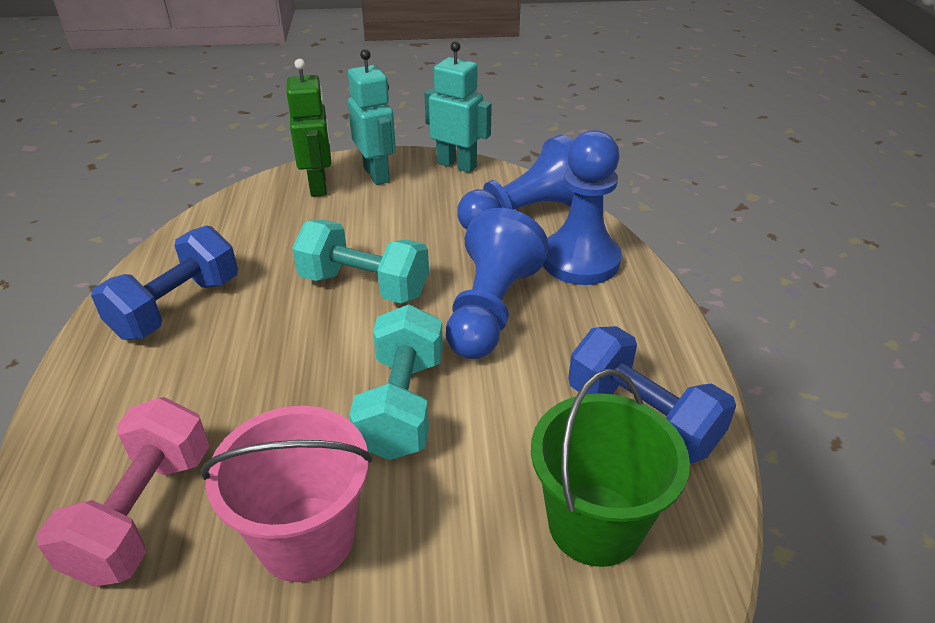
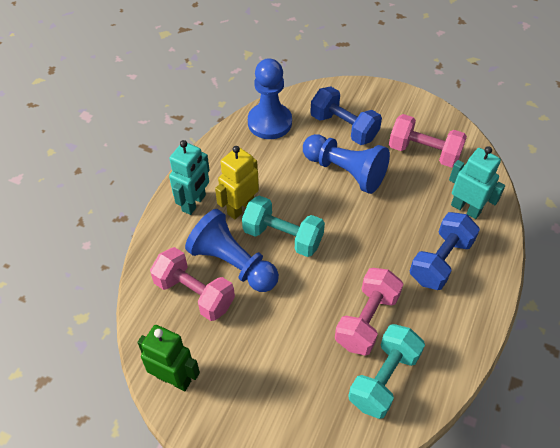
green bucket: 1 -> 0
pink bucket: 1 -> 0
pink dumbbell: 1 -> 3
yellow robot: 0 -> 1

